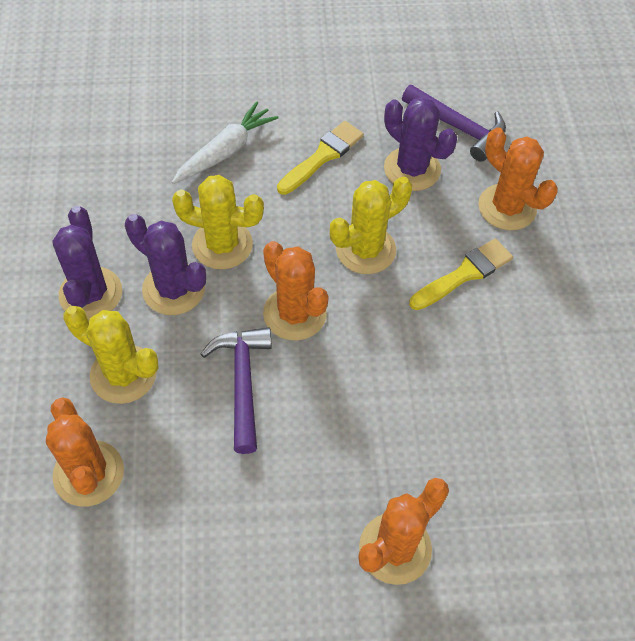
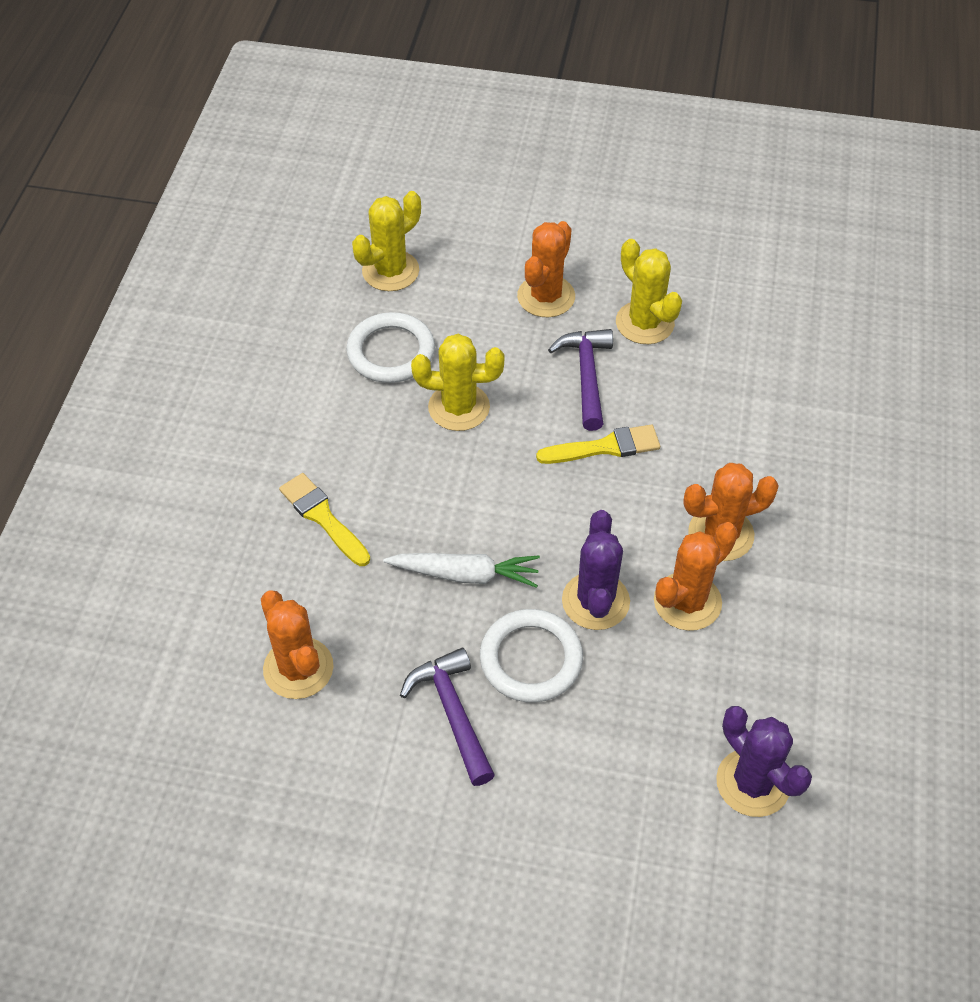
purple cactus: 3 -> 2
white ring: 0 -> 2

